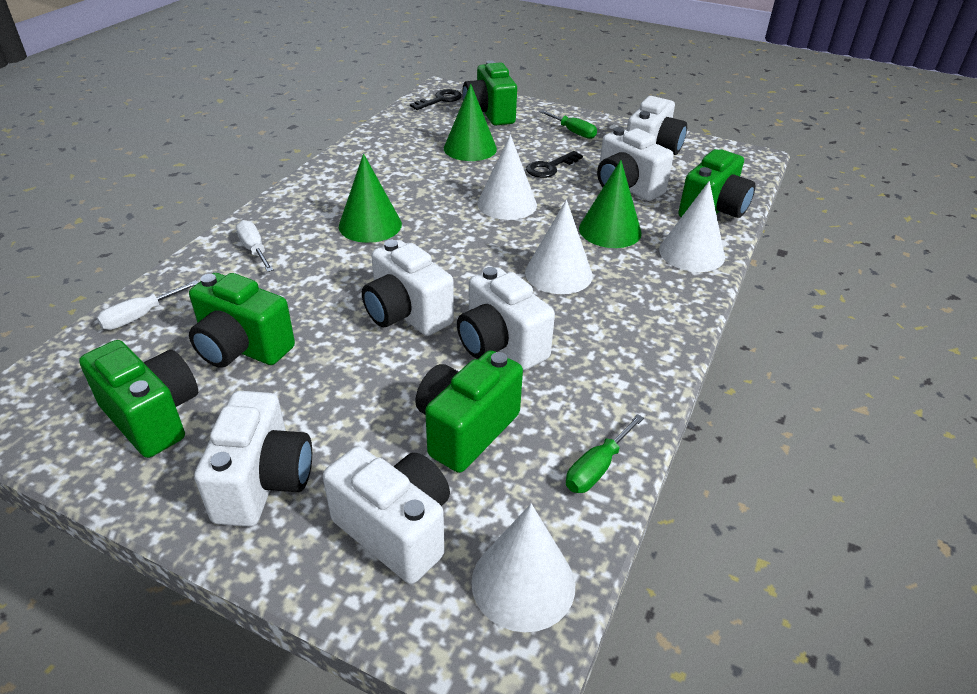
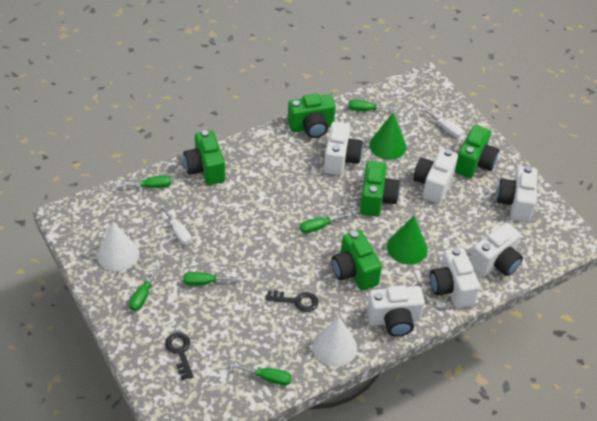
green cone: 3 -> 2
green screwdriver: 2 -> 6
white cone: 4 -> 2

